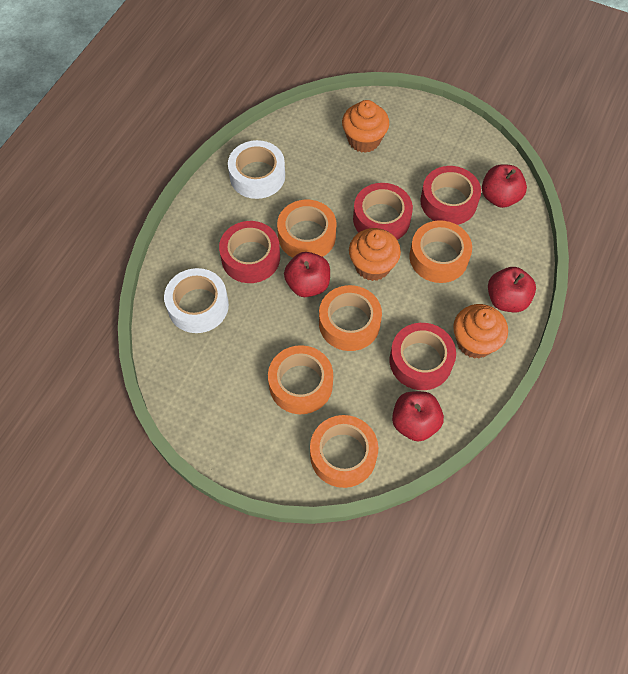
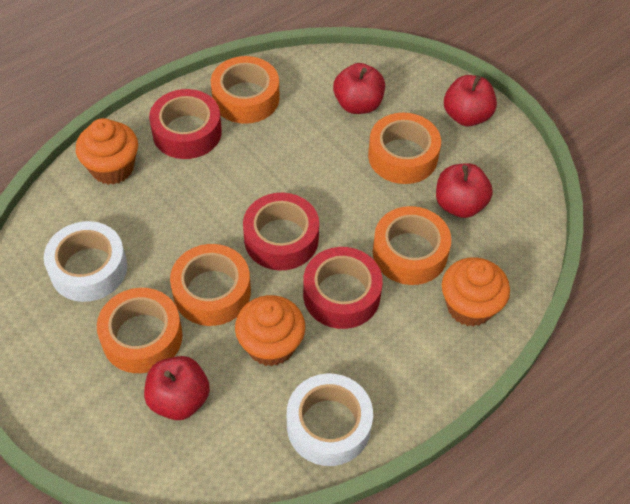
red tape: 4 -> 3

